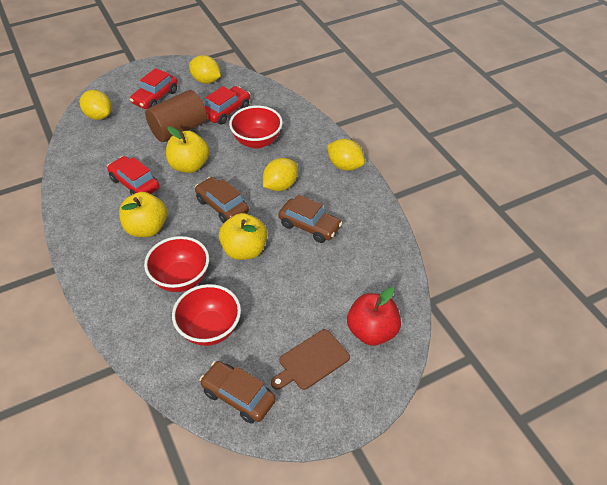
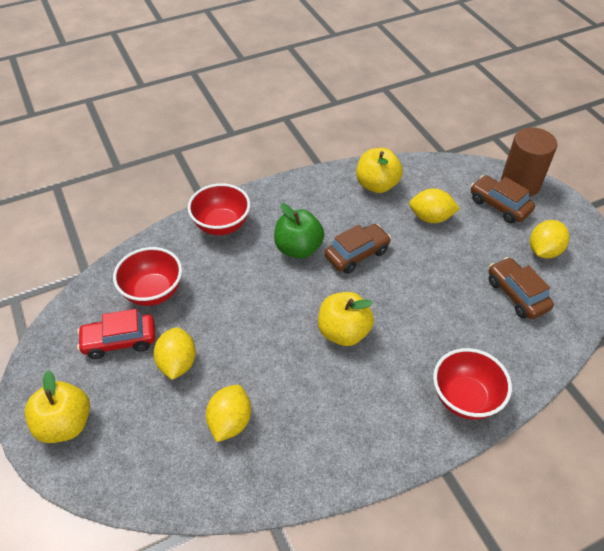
brown cutting board: 1 -> 0
green apple: 0 -> 1
red apple: 1 -> 0
red car: 3 -> 1

